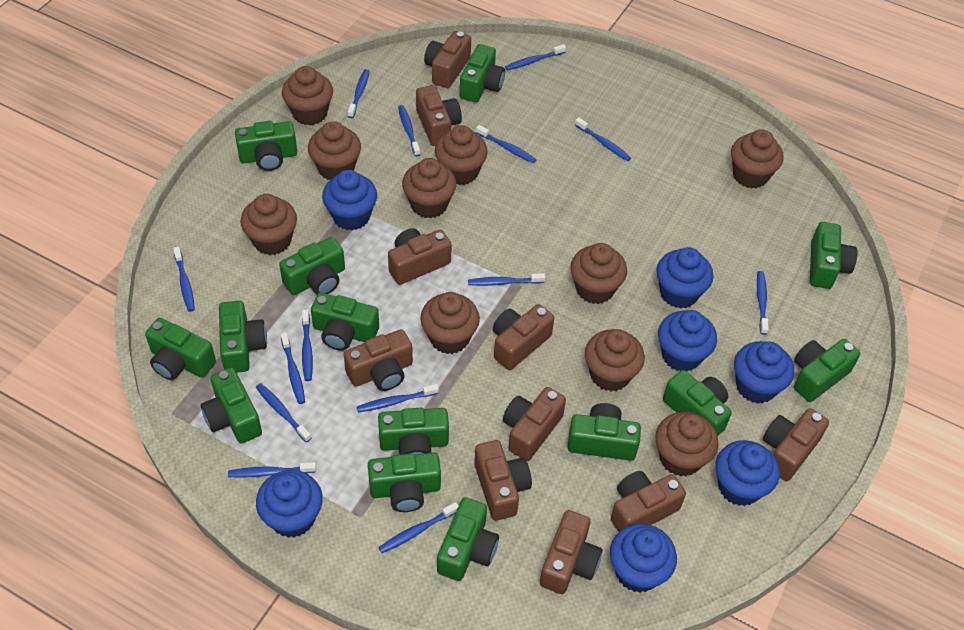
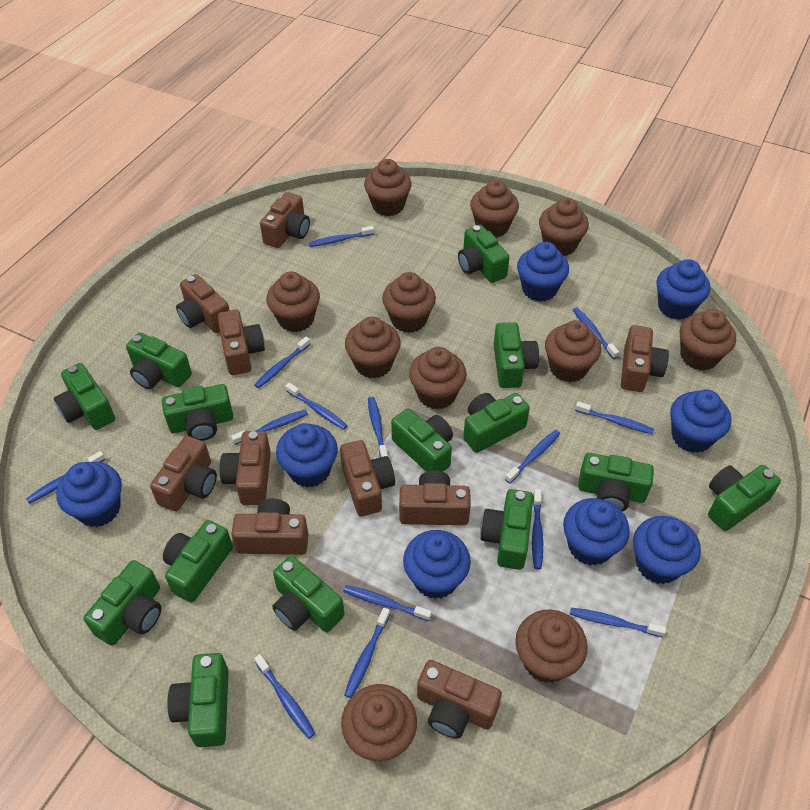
blue cupcake: 7 -> 8
brown cupcake: 10 -> 11

